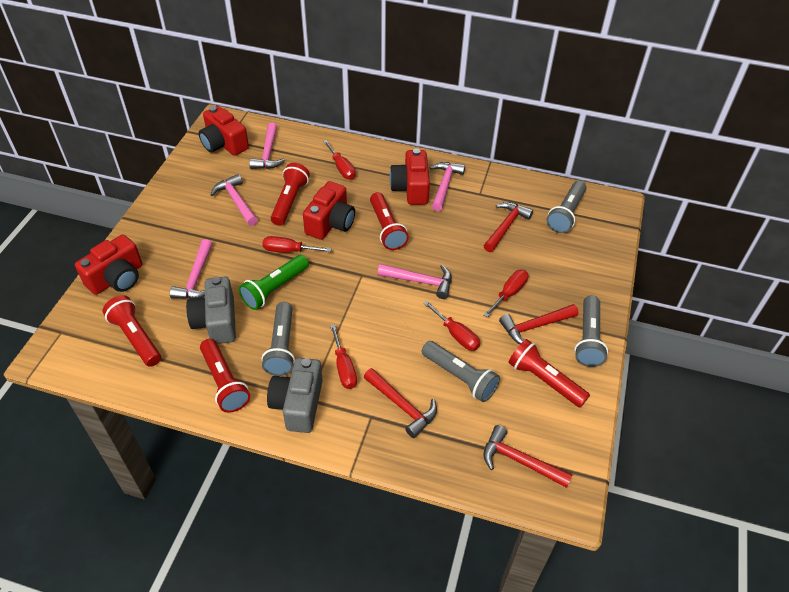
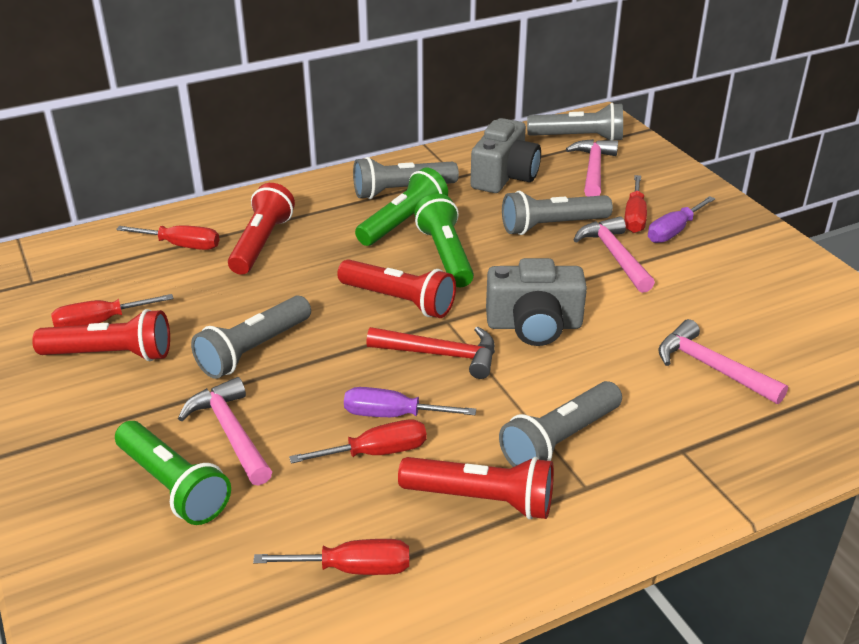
green flashlight: 1 -> 3
grey flashlight: 4 -> 5
pink hammer: 5 -> 4
purple screwdriver: 0 -> 2
red camera: 4 -> 0
red flashlight: 5 -> 4
red hammer: 4 -> 1

